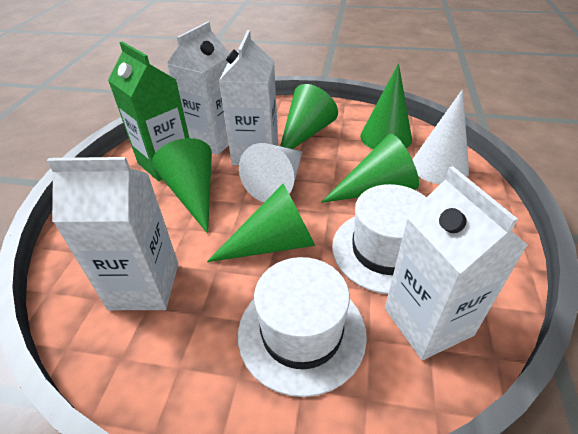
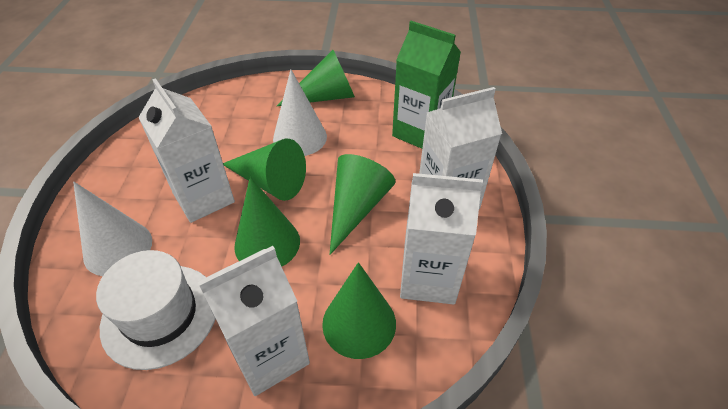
white hat: 2 -> 1

